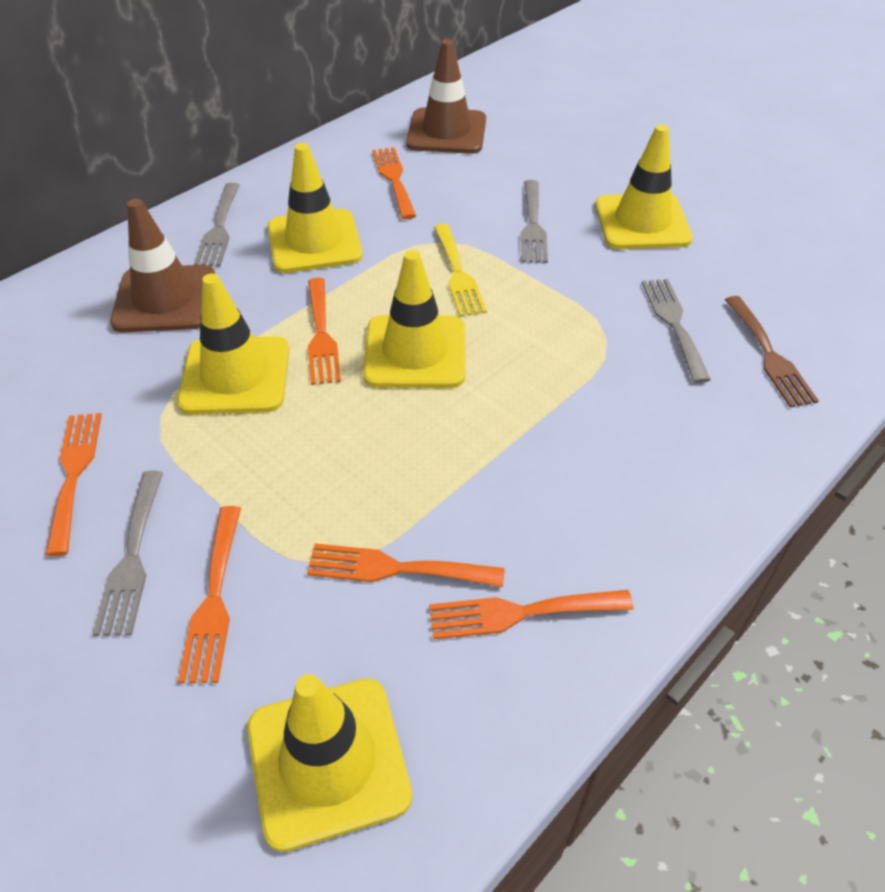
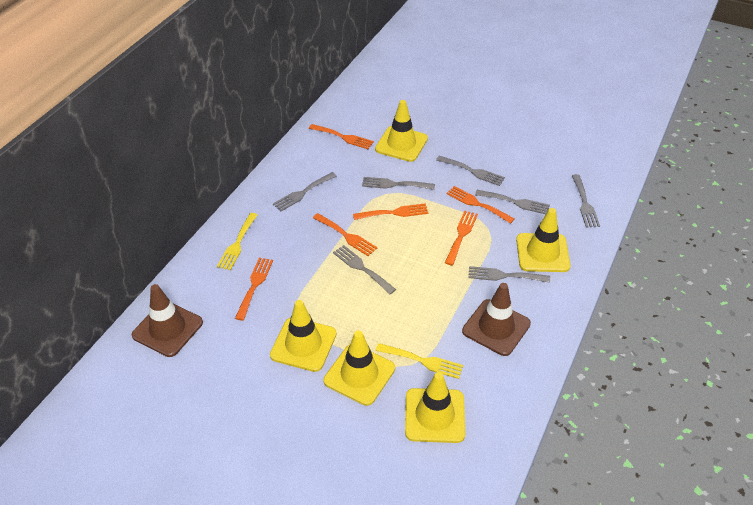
brown fork: 1 -> 0
grey fork: 4 -> 7
yellow fork: 1 -> 2

